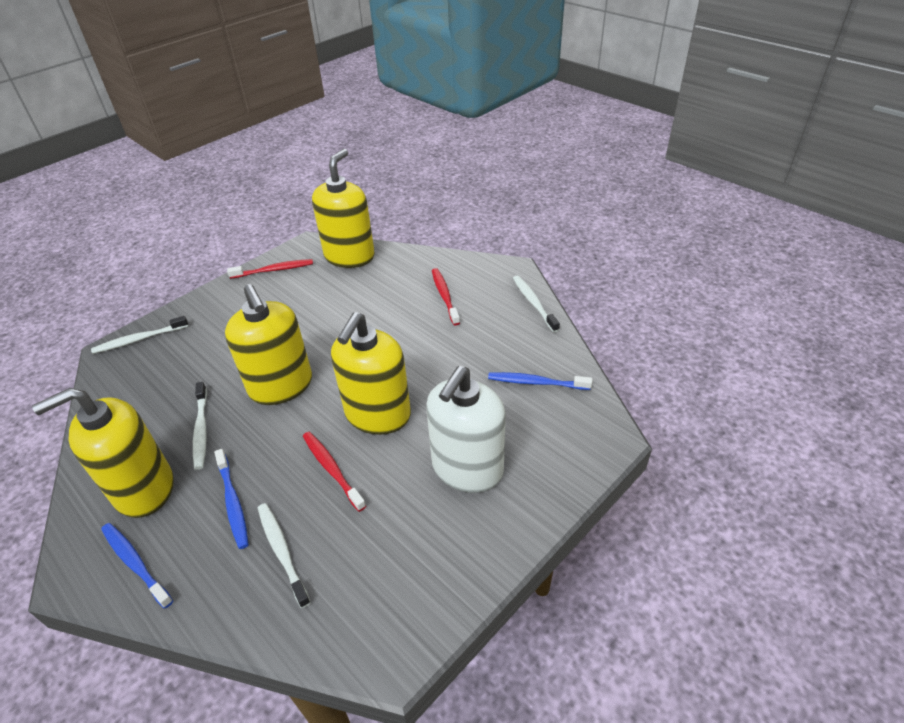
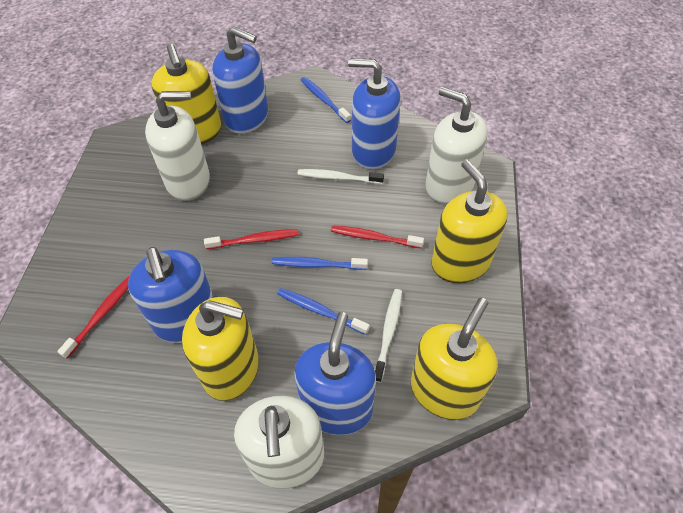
blue soap dispenser: 0 -> 4
white soap dispenser: 1 -> 3
white toothbrush: 4 -> 2

